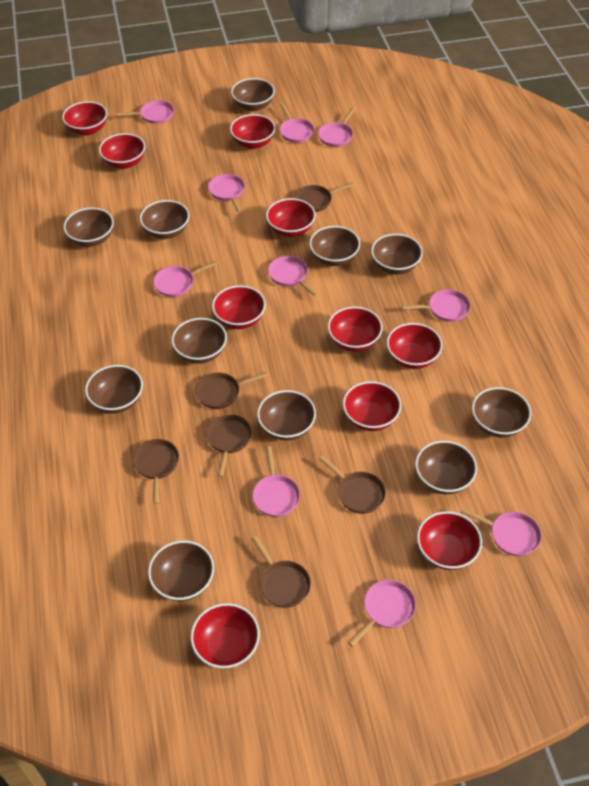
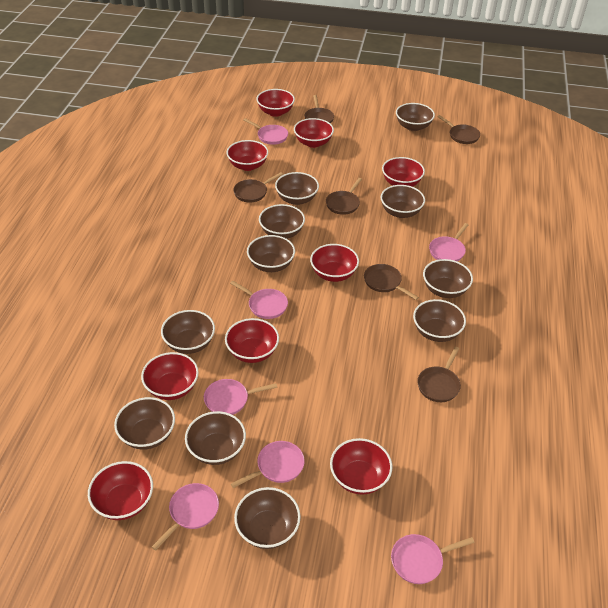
pink pan: 10 -> 7
red bowl: 10 -> 9

